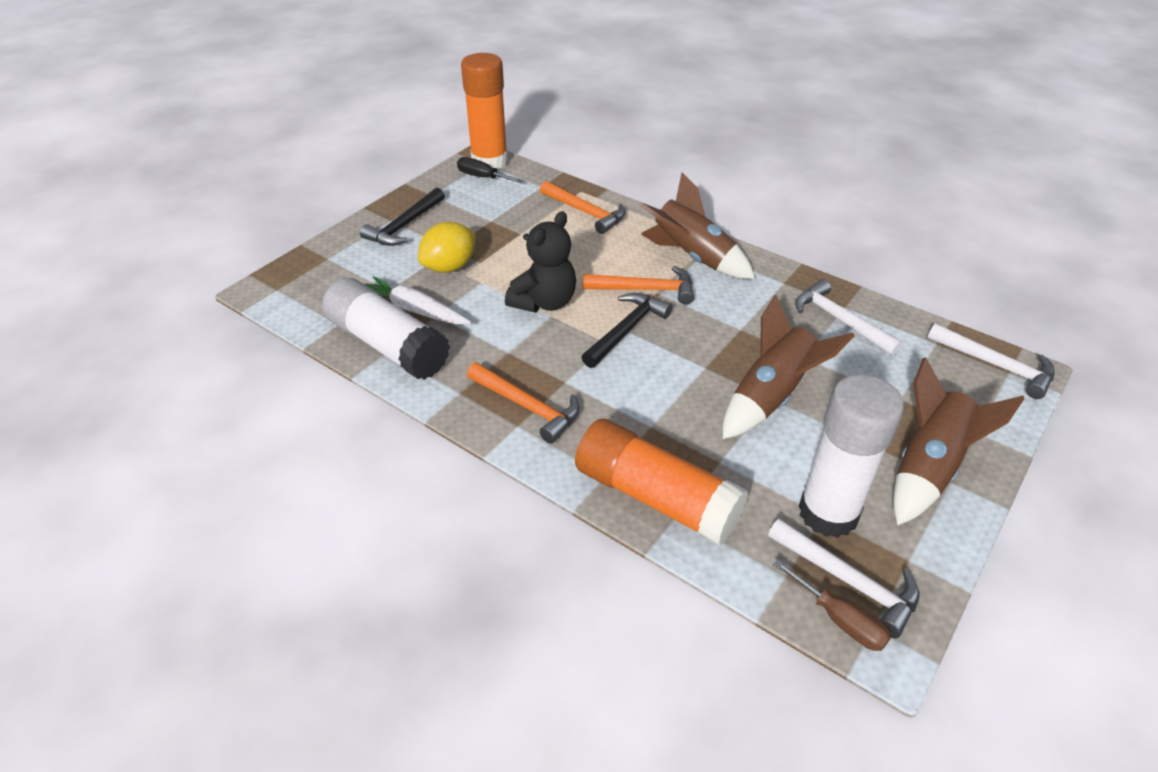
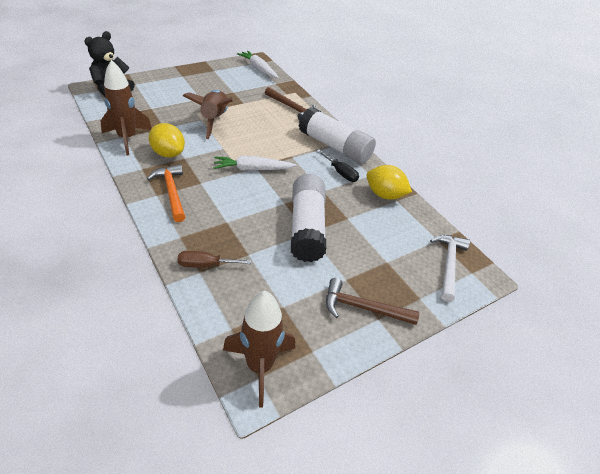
black hammer: 2 -> 0
brown hammer: 0 -> 2
orange glue stick: 2 -> 0
orange hammer: 3 -> 1
white carrot: 1 -> 2
white hammer: 3 -> 1
yellow lemon: 1 -> 2

